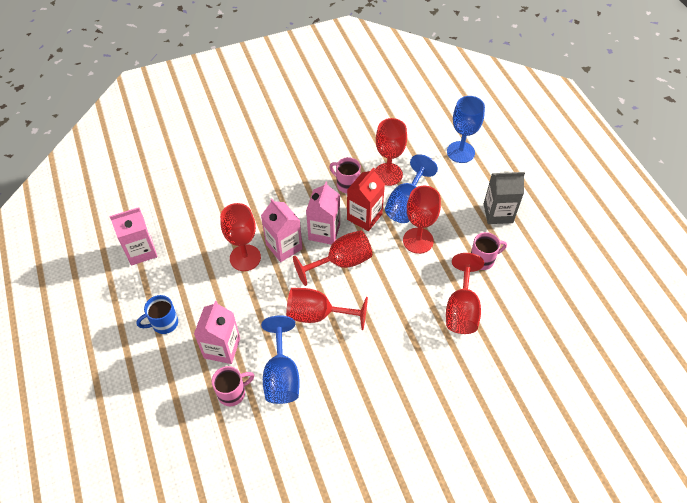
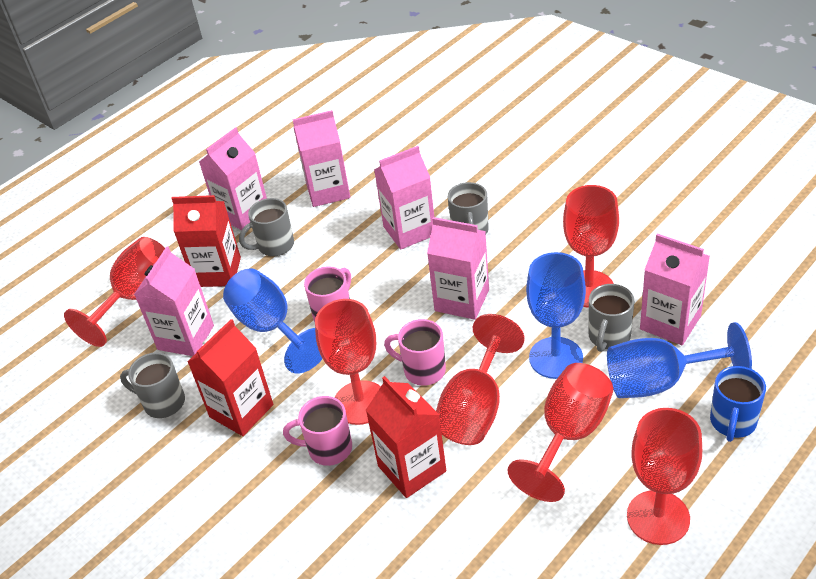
grey carton: 1 -> 0
grey mug: 0 -> 4
pink carton: 4 -> 6
red carton: 1 -> 3

